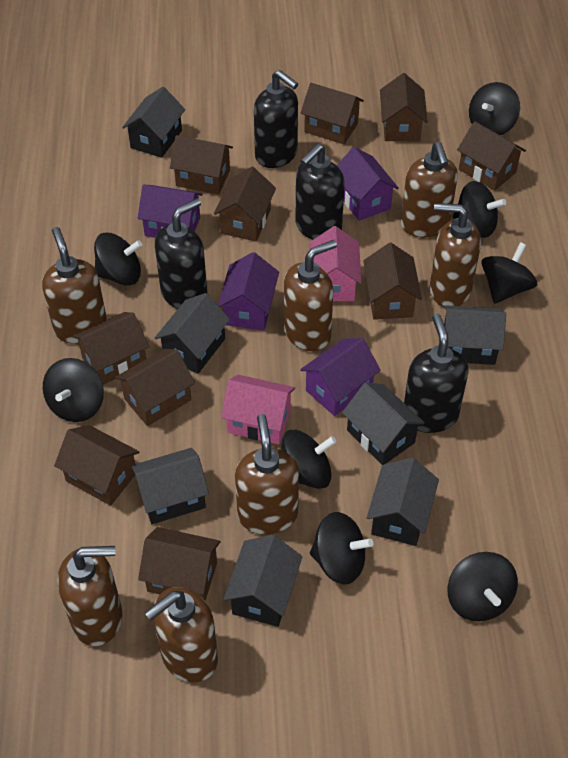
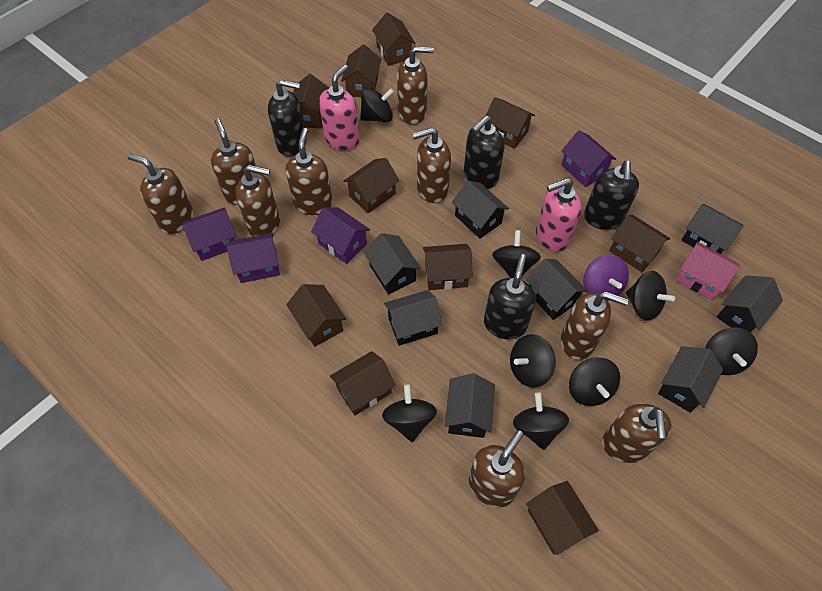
black house: 7 -> 8
brown soap dispenser: 7 -> 9
pink house: 2 -> 1
pink soap dispenser: 0 -> 2
purple spinning top: 0 -> 1

